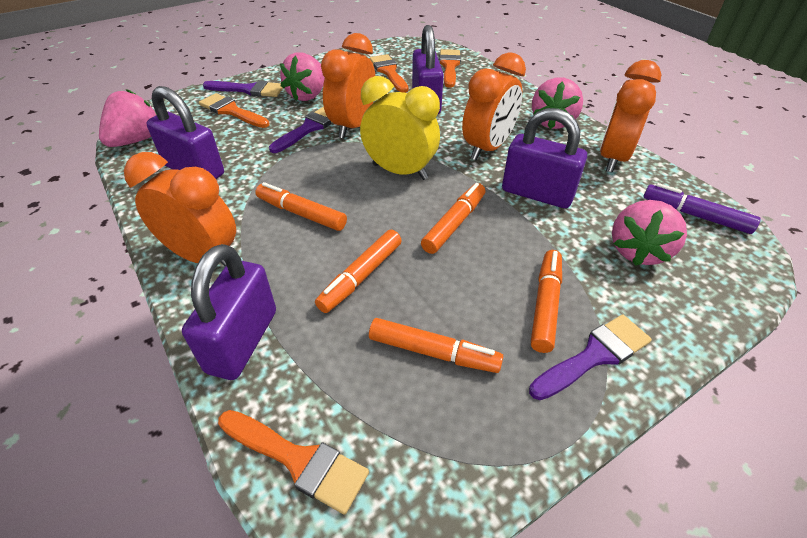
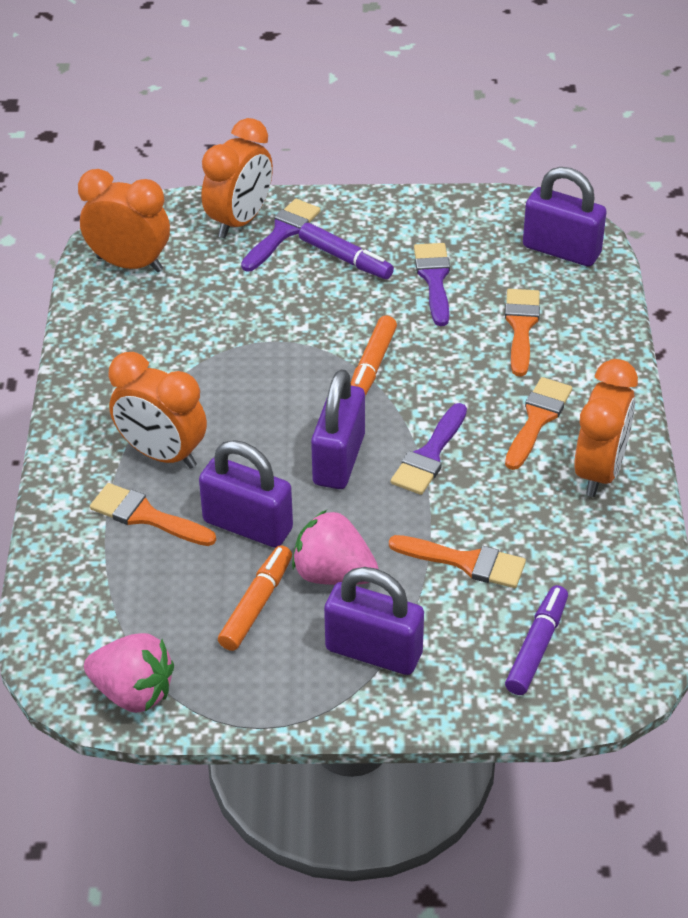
orange marker: 5 -> 2
pink strawberry: 4 -> 2
purple marker: 1 -> 2
yellow clock: 1 -> 0

